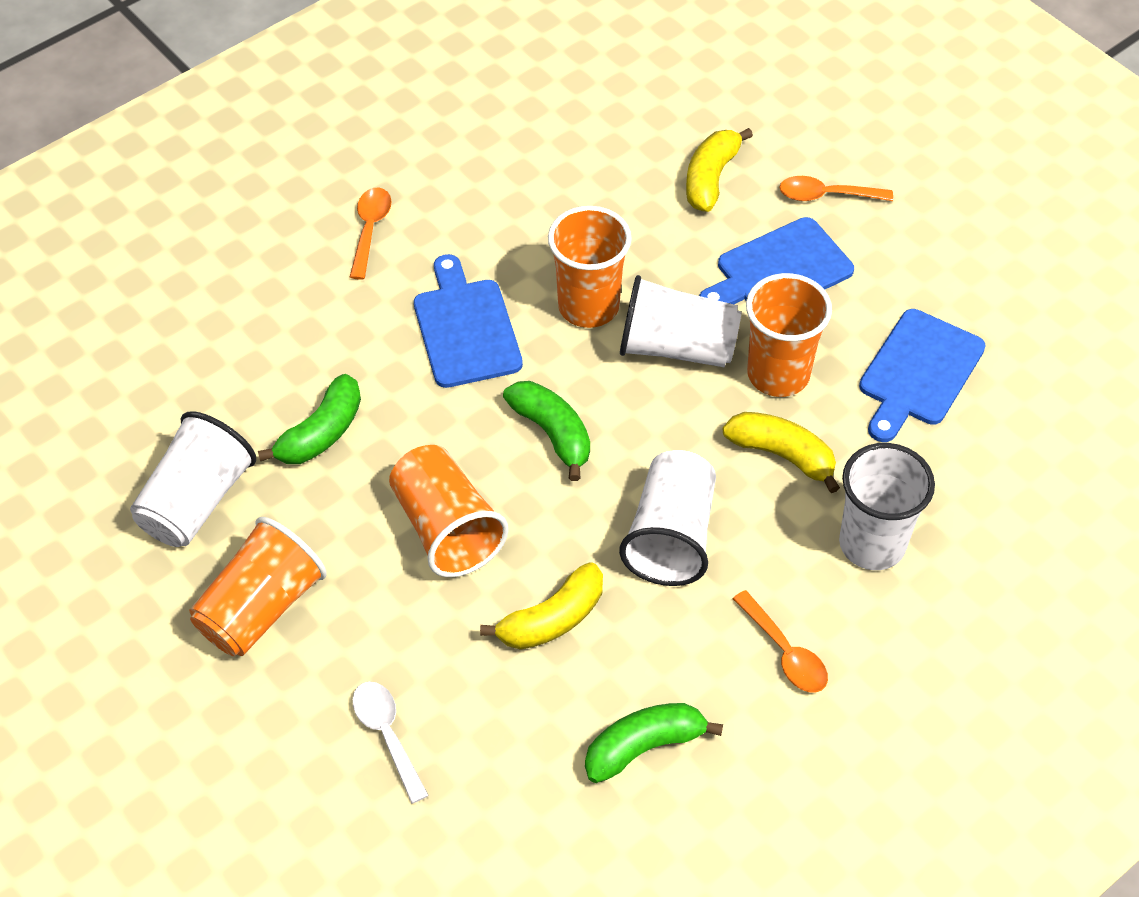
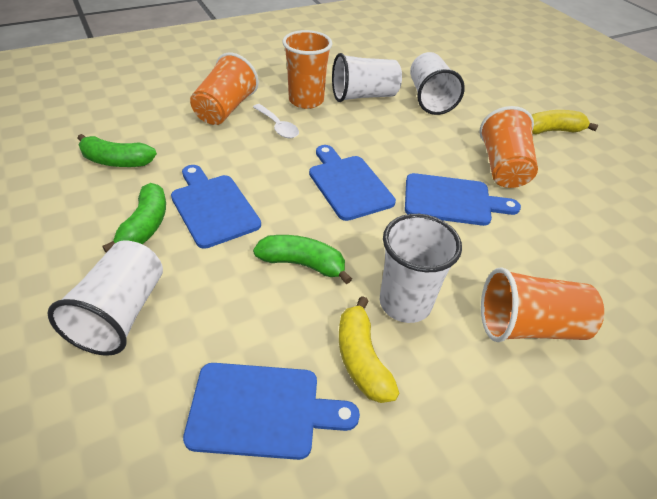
blue cutting board: 3 -> 4
orange spoon: 3 -> 0
yellow banana: 3 -> 2

